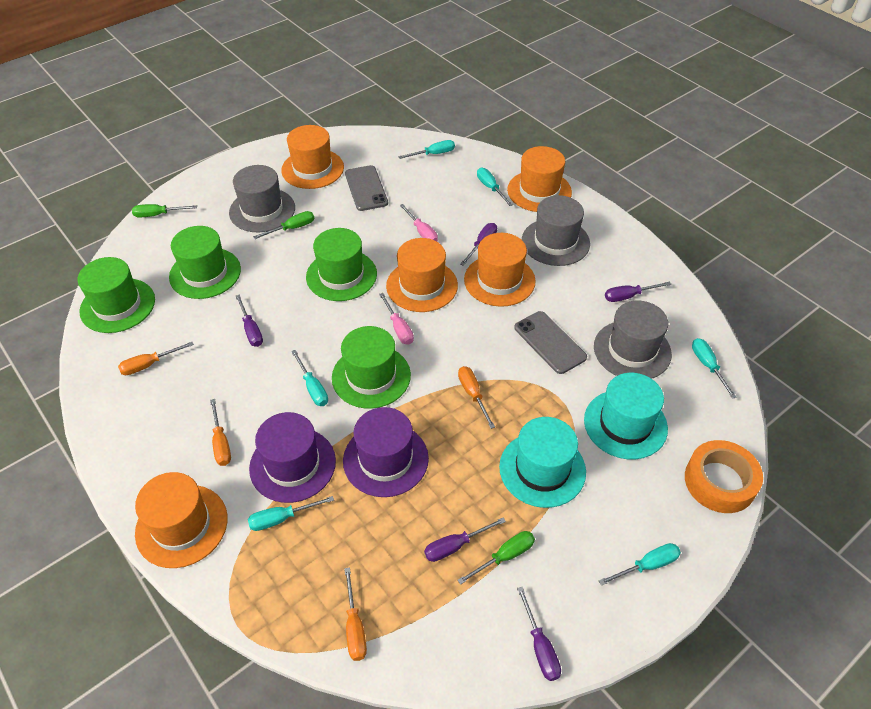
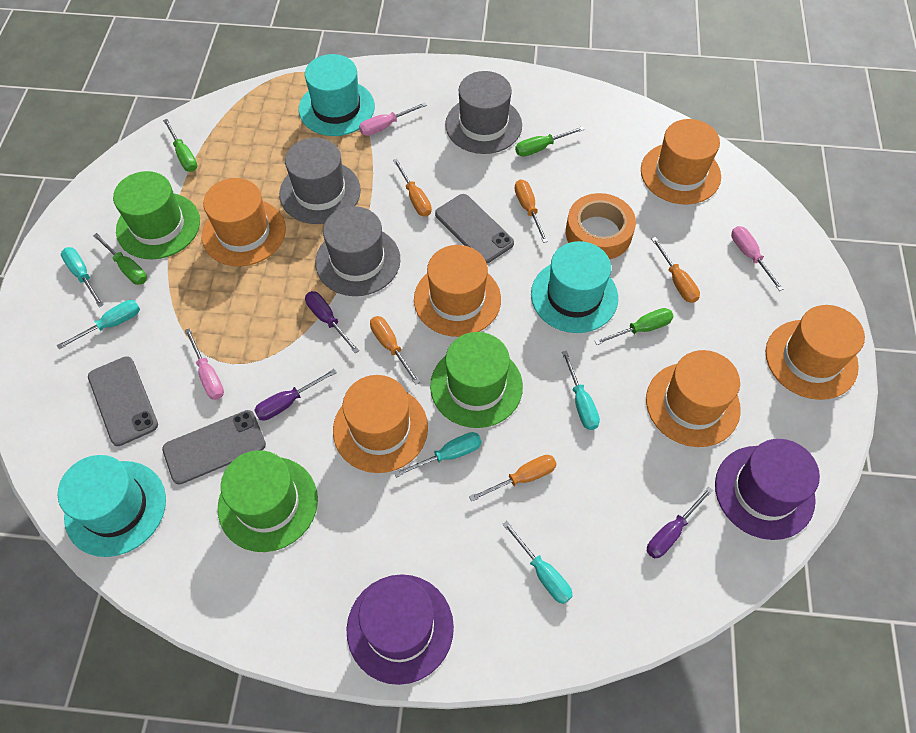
green hat: 4 -> 3
green screwdriver: 3 -> 4
grey phone: 2 -> 3
orange hat: 5 -> 6
orange screwdriver: 4 -> 5
pink screwdriver: 2 -> 3
purple screwdriver: 5 -> 3
turquoise hat: 2 -> 3
turquoise screwdriver: 6 -> 5

